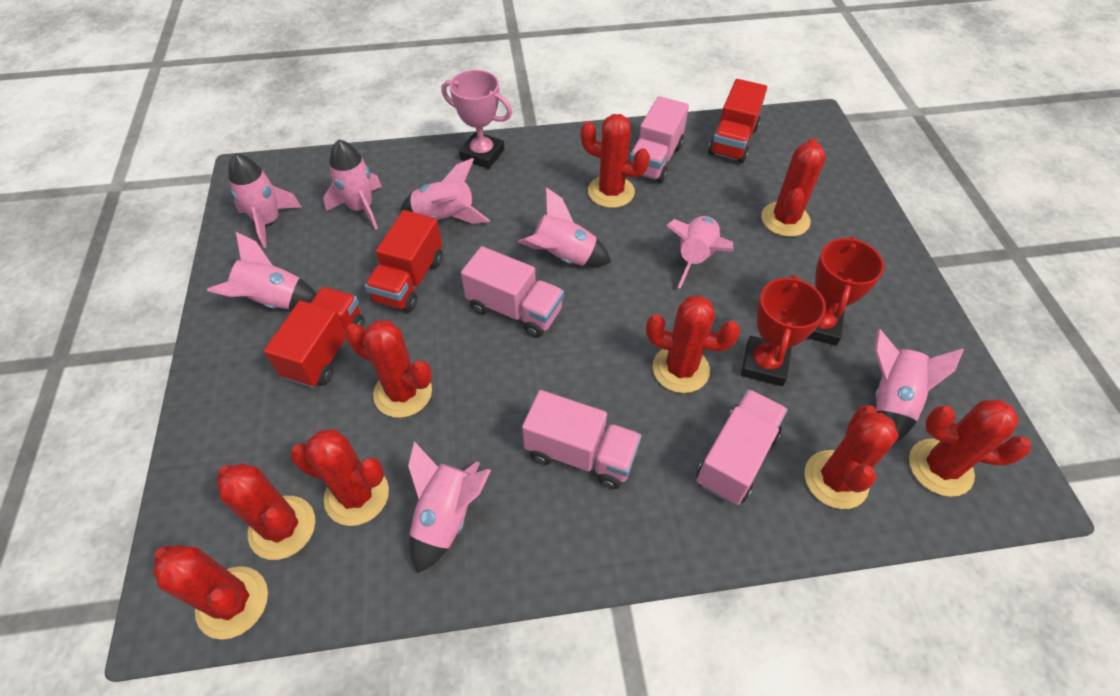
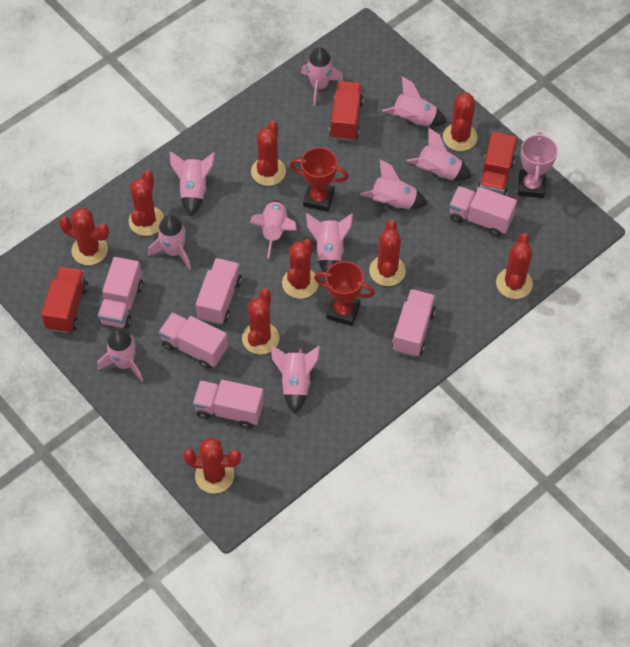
pink rocket: 8 -> 10
pink truck: 4 -> 6

